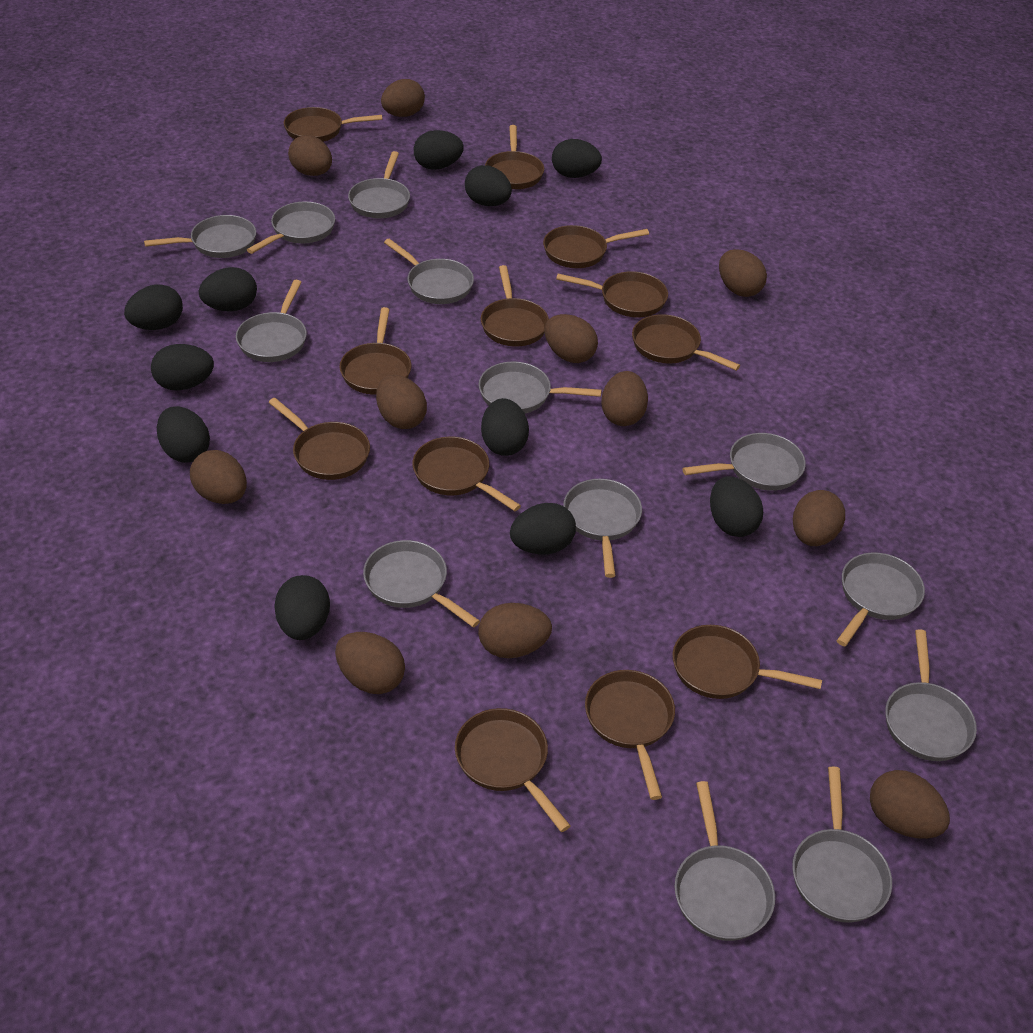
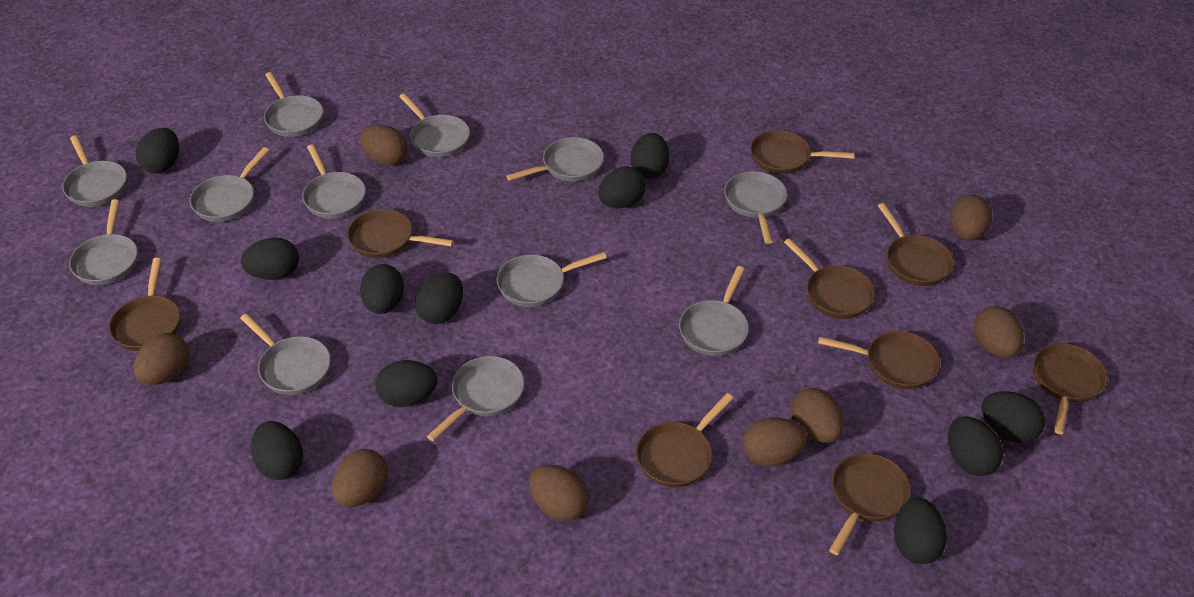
brown egg: 11 -> 8
brown pan: 12 -> 9
grey pan: 13 -> 12

